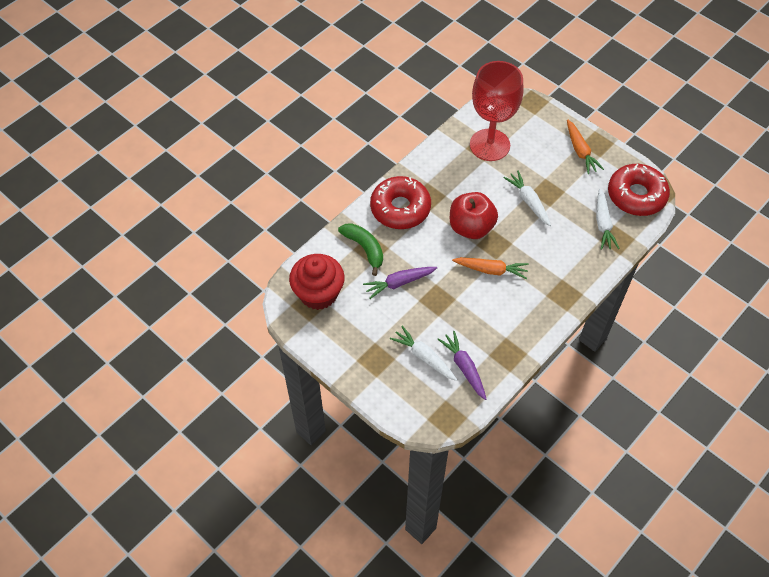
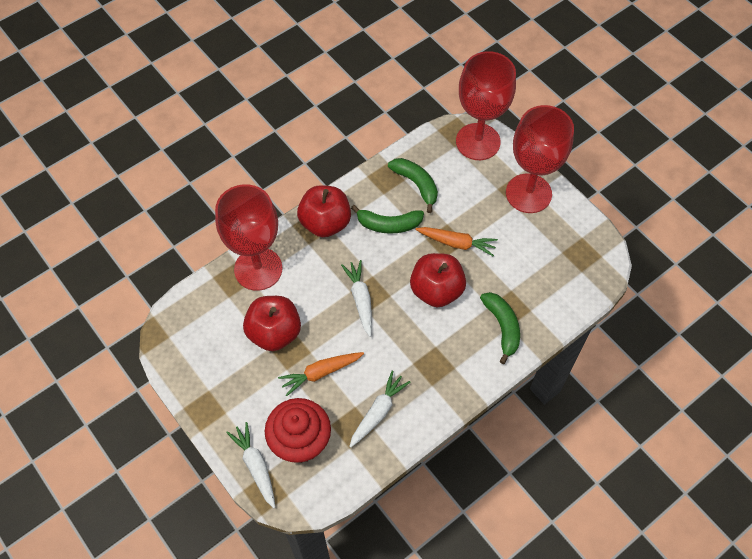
green banana: 1 -> 3
purple carrot: 2 -> 0
red apple: 1 -> 3
red donut: 2 -> 0
red goblet: 1 -> 3

